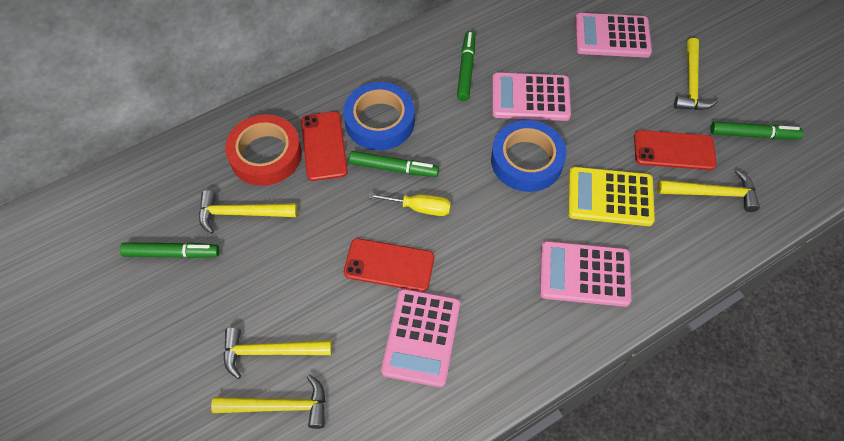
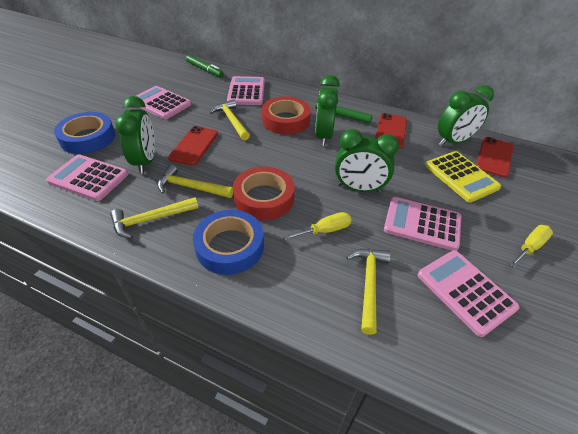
green clock: 0 -> 4
green marker: 4 -> 2
pink calculator: 4 -> 5
red tape: 1 -> 2
yellow hammer: 5 -> 4
yellow screwdriver: 1 -> 2

